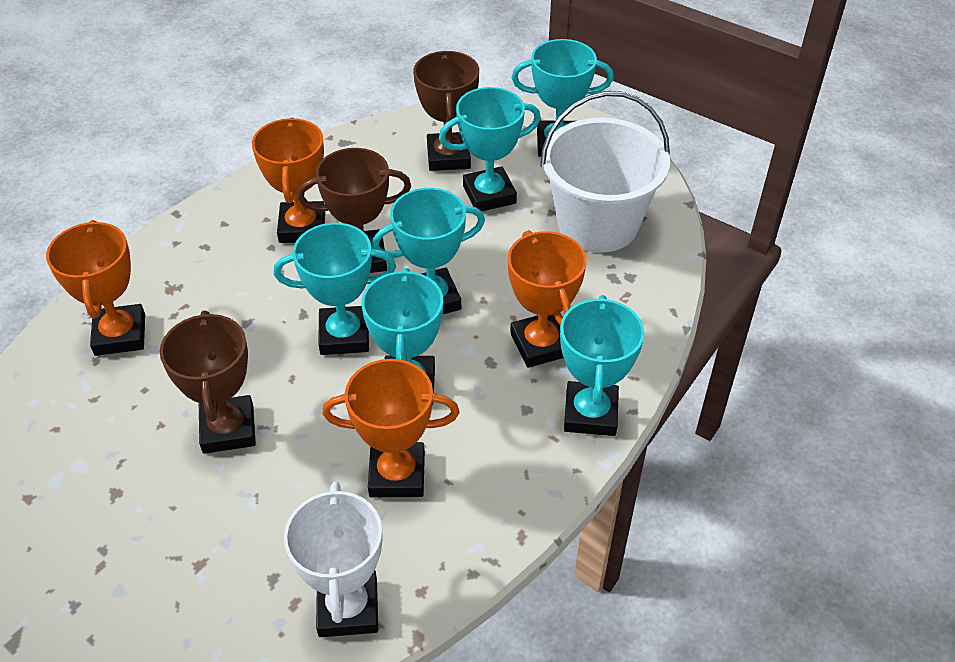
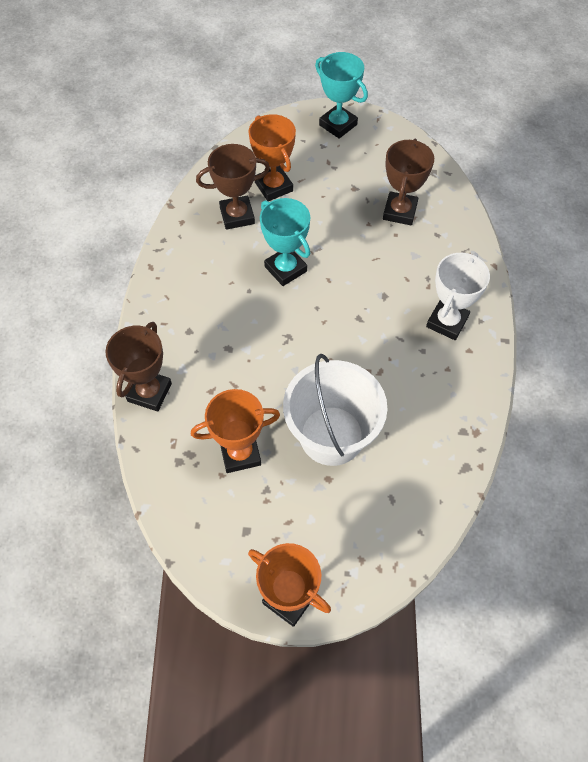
orange trophy: 4 -> 3
turquoise trophy: 6 -> 2

